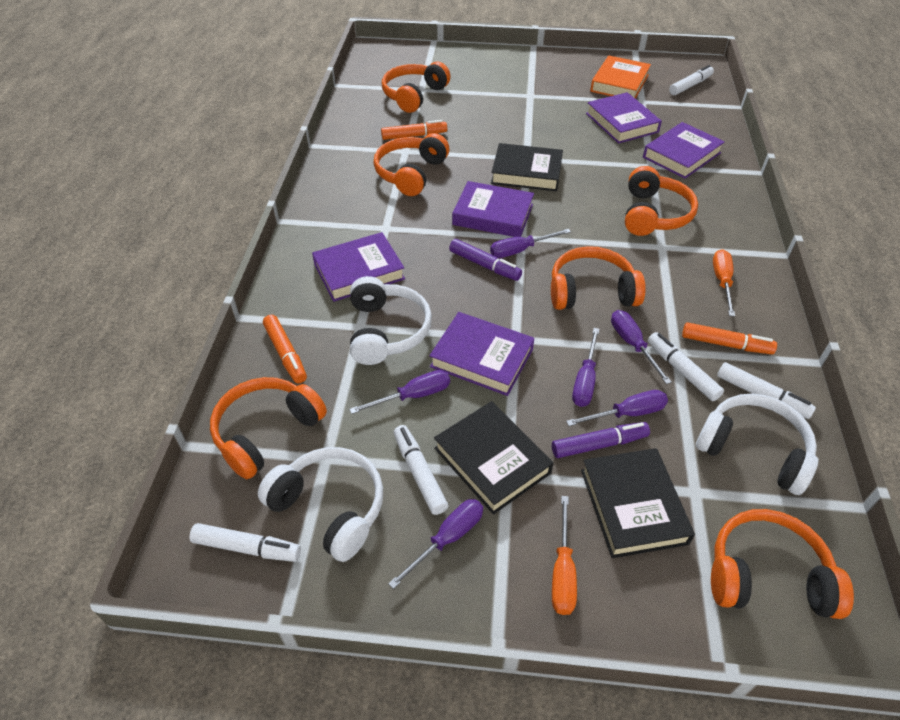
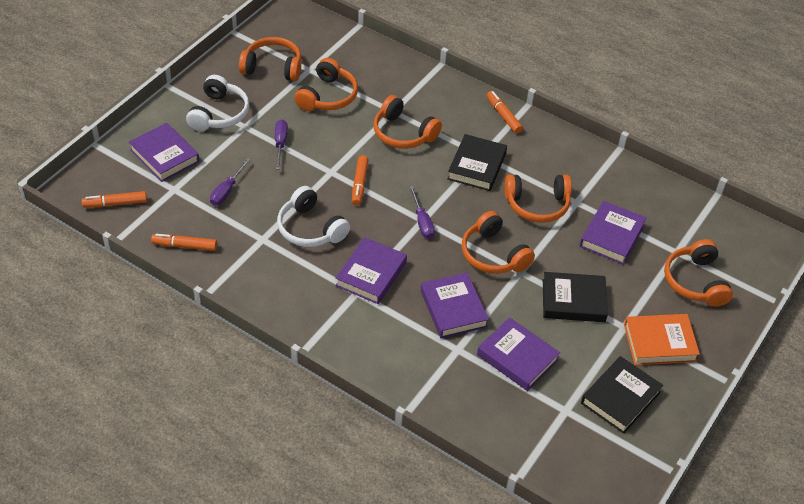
orange marker: 3 -> 4
orange screwdriver: 2 -> 0
purple marker: 2 -> 0
purple screwdriver: 6 -> 3
white headphones: 3 -> 2
white marker: 5 -> 0

